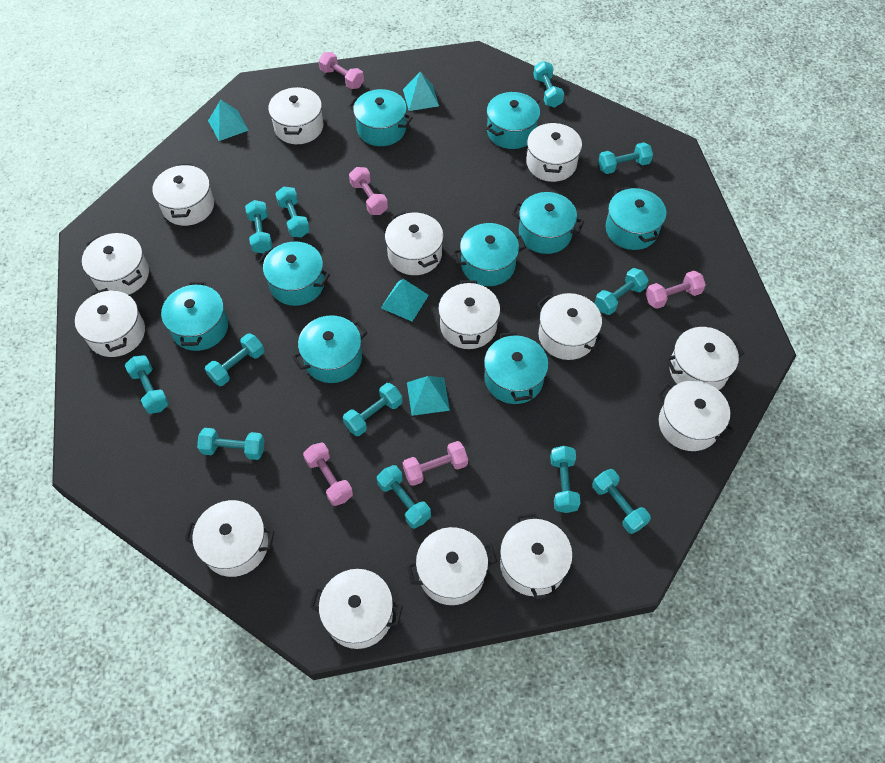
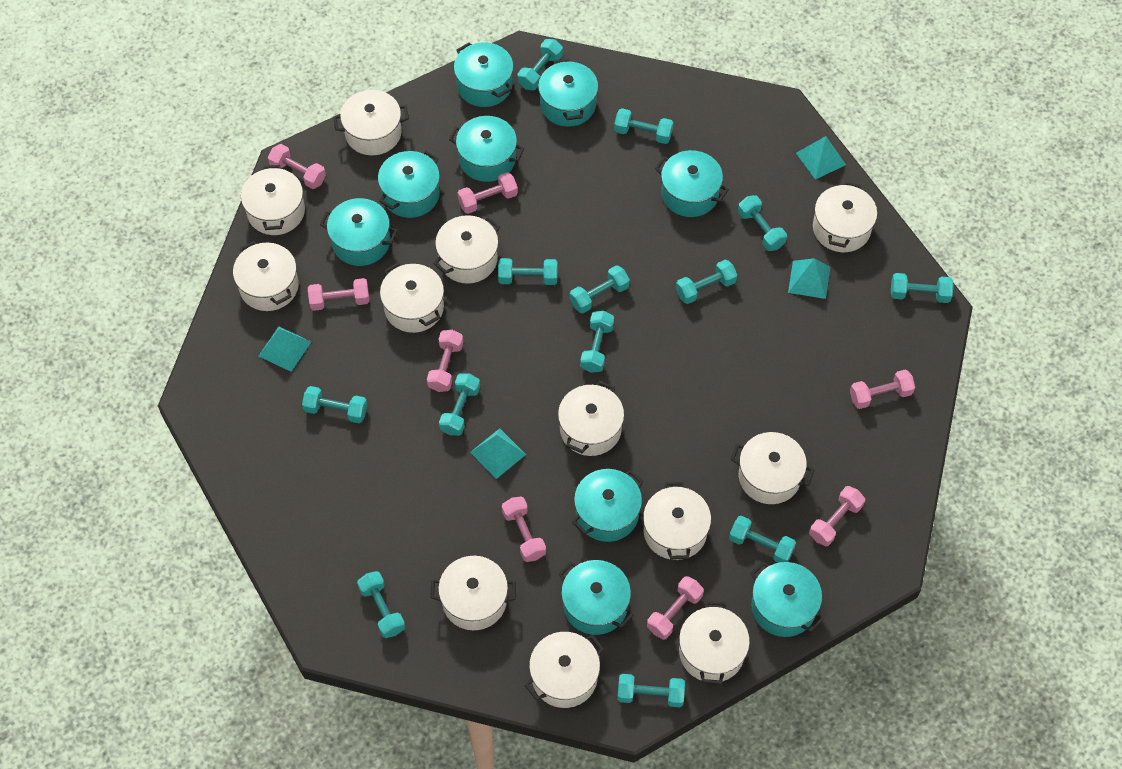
pink dumbbell: 5 -> 8
turquoise dumbbell: 12 -> 13
white pot: 14 -> 12

